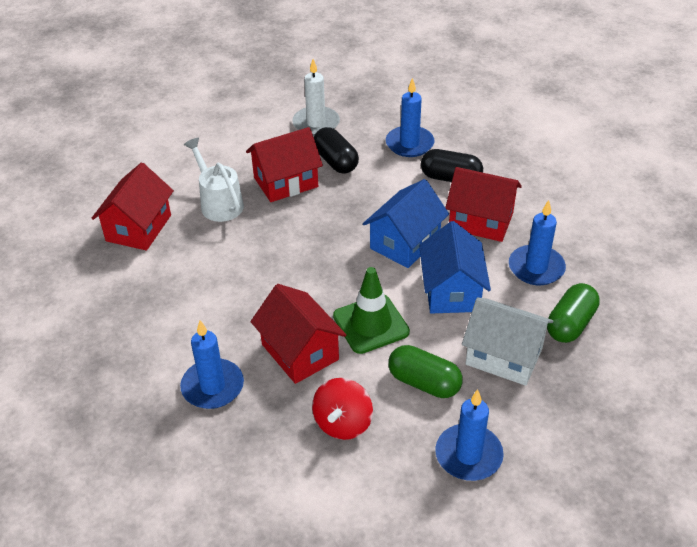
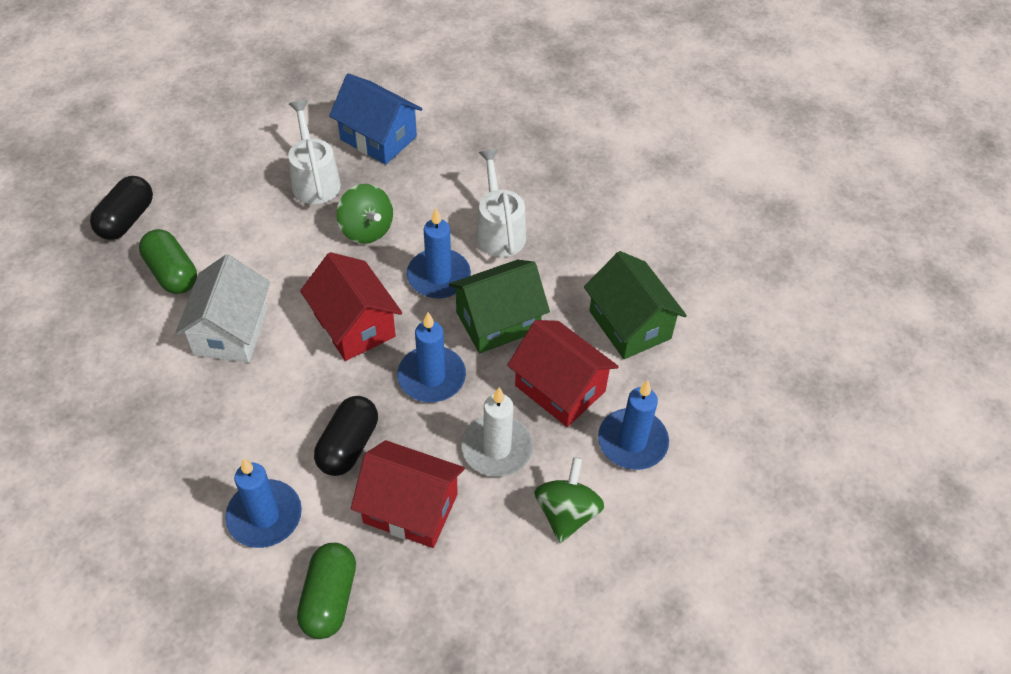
blue house: 2 -> 1
green house: 0 -> 2
green spinning top: 0 -> 2
green traffic cone: 1 -> 0
red house: 4 -> 3
red spinning top: 1 -> 0
white watering can: 1 -> 2

